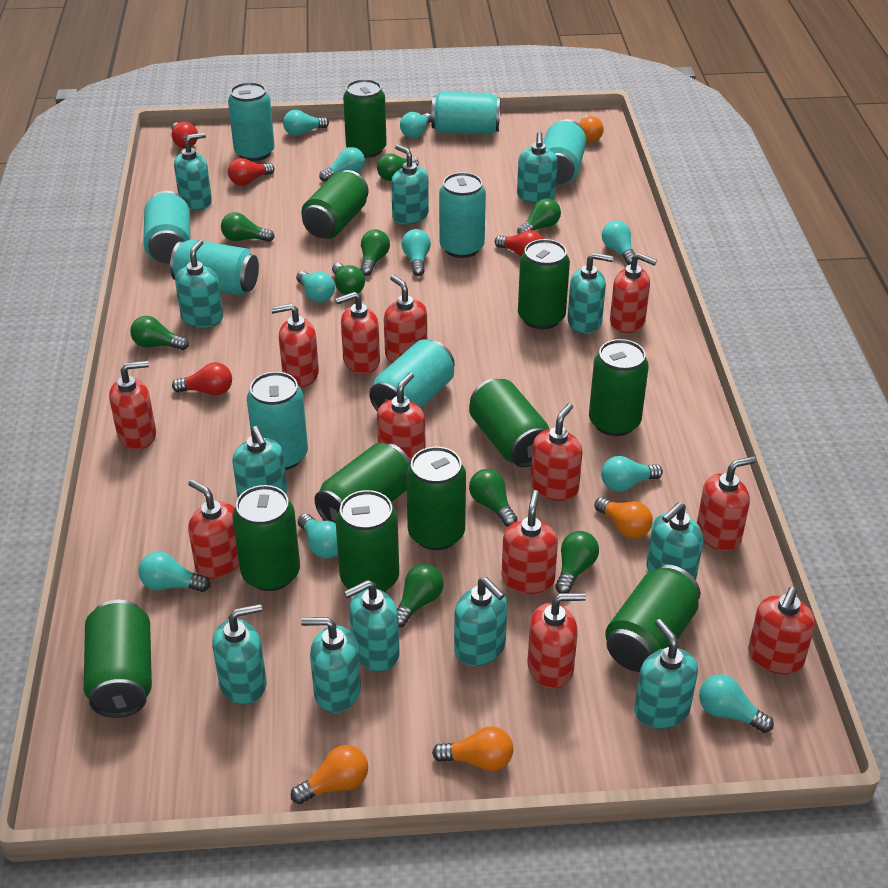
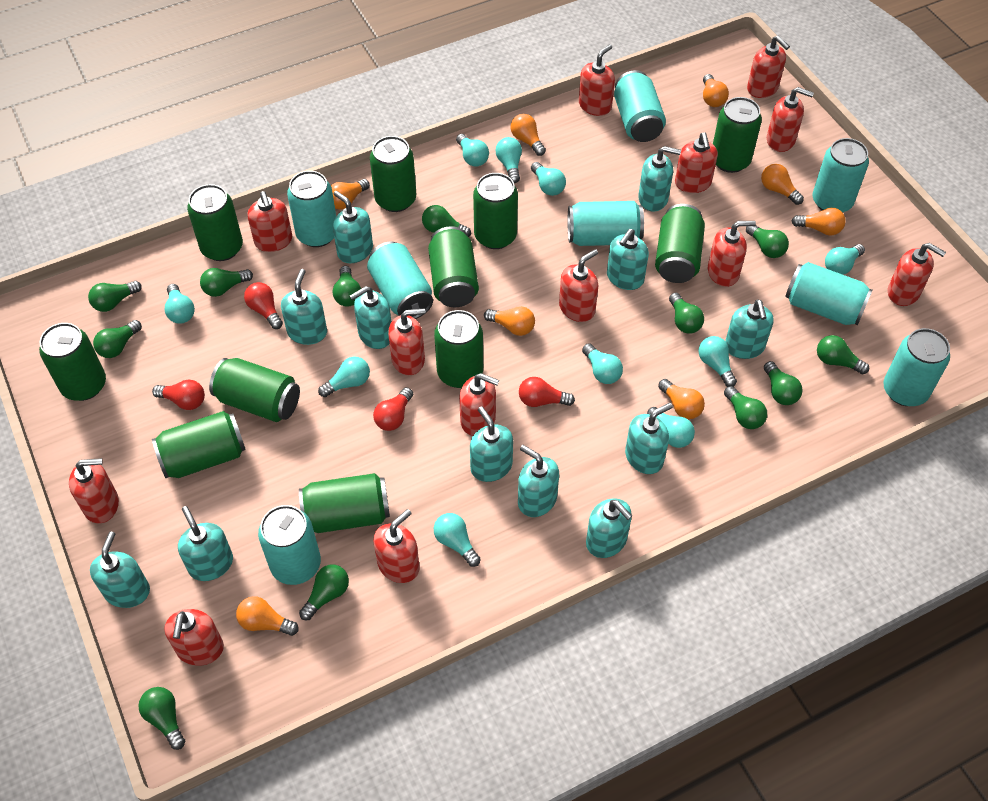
green light bulb: 9 -> 12
orange light bulb: 4 -> 8
red soap dispenser: 12 -> 13

